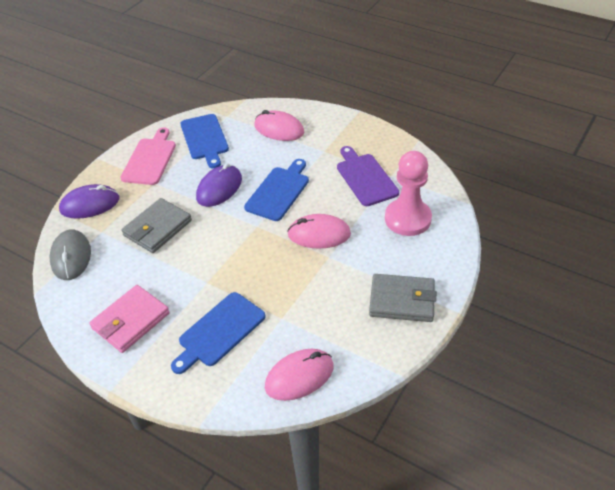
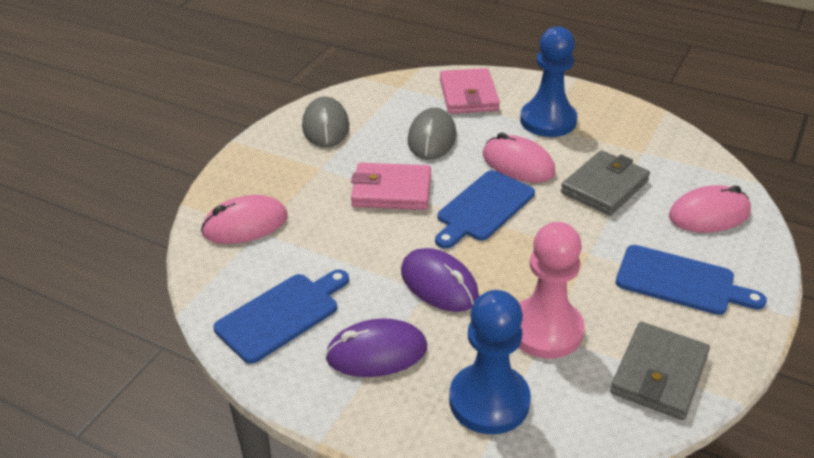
blue pawn: 0 -> 2
grey mouse: 1 -> 2
pink cutting board: 1 -> 0
pink wallet: 1 -> 2
purple cutting board: 1 -> 0

